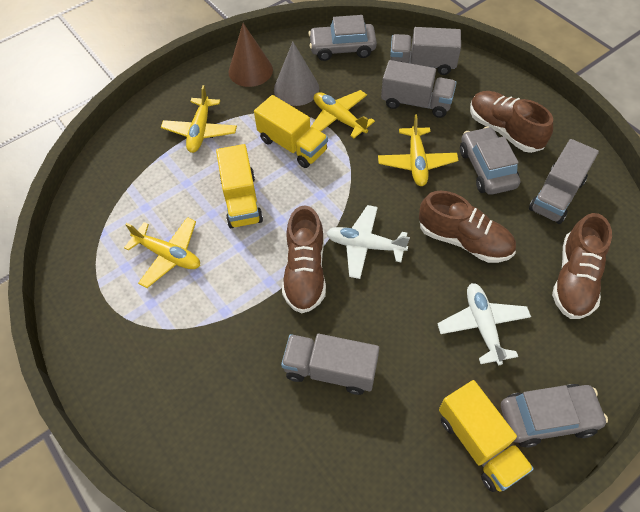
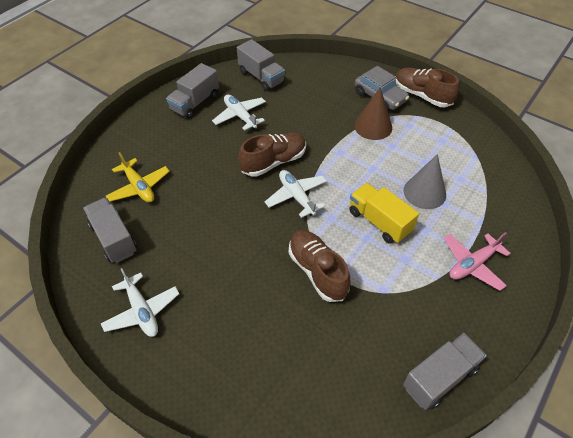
brown shoe: 4 -> 3
grey car: 3 -> 1
pink plane: 0 -> 1
white plane: 2 -> 3
yellow plane: 4 -> 1
yellow truck: 3 -> 1

